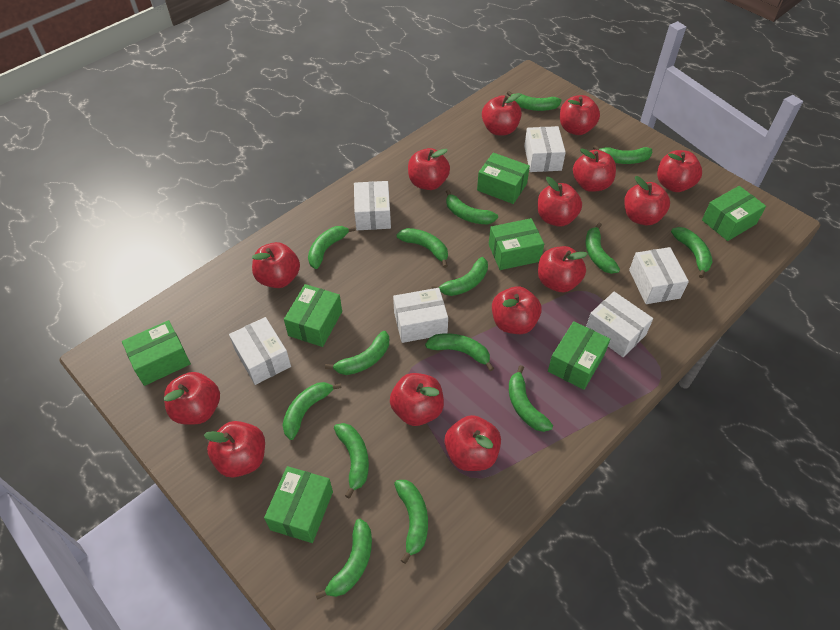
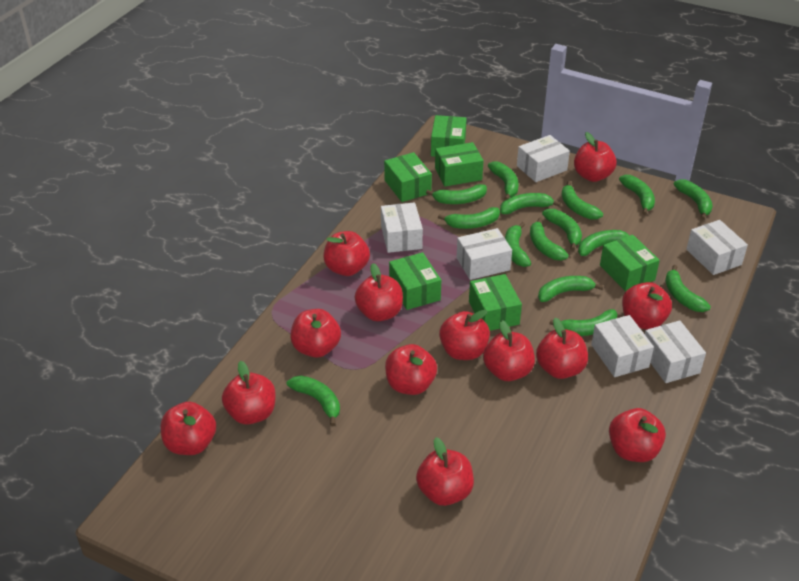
green box: 7 -> 6
red apple: 14 -> 13

